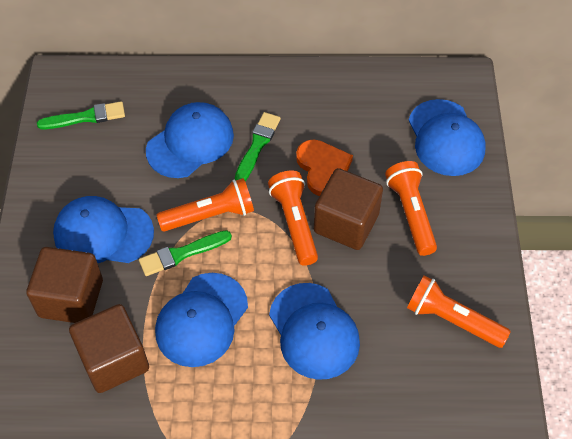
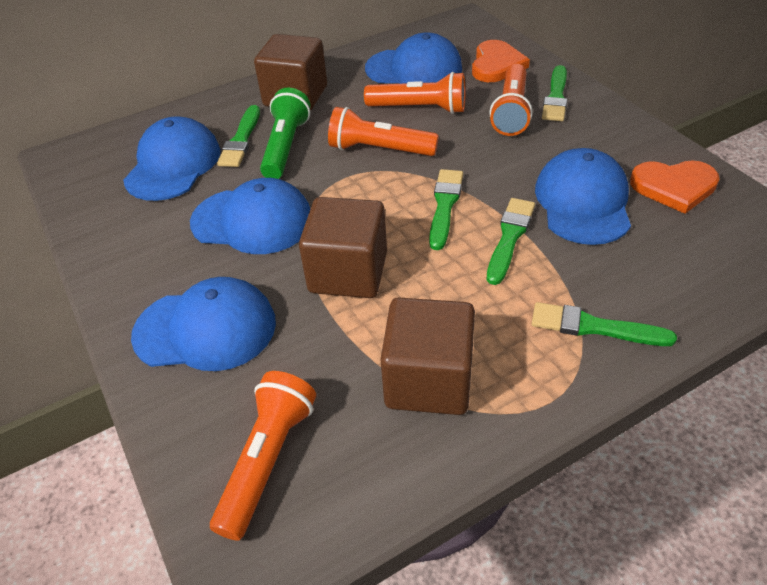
green brush: 3 -> 5
green flashlight: 0 -> 1
orange heart: 1 -> 2

